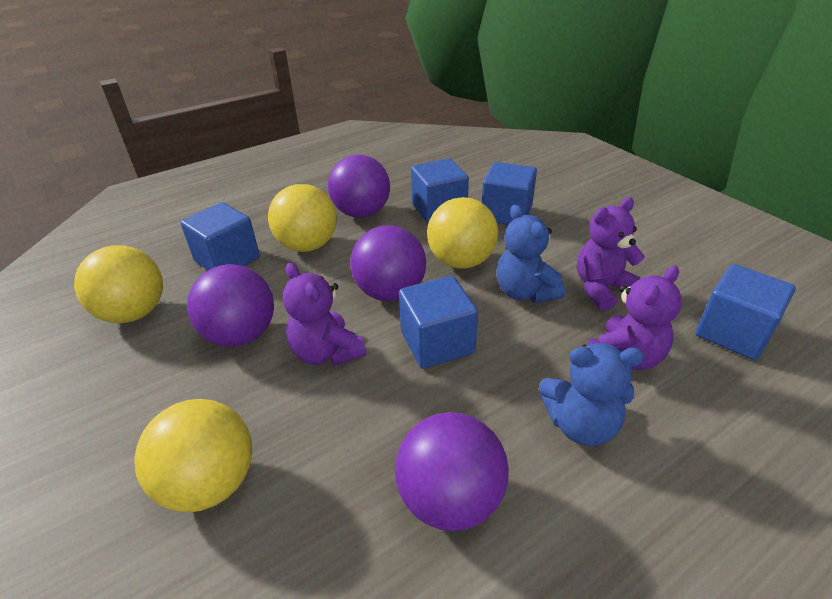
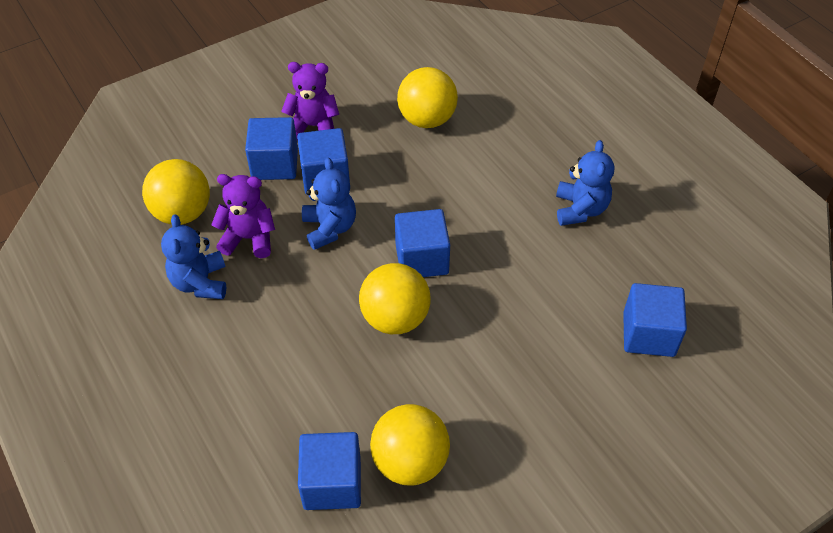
blue teddy bear: 2 -> 3
purple ball: 4 -> 0
purple teddy bear: 3 -> 2

